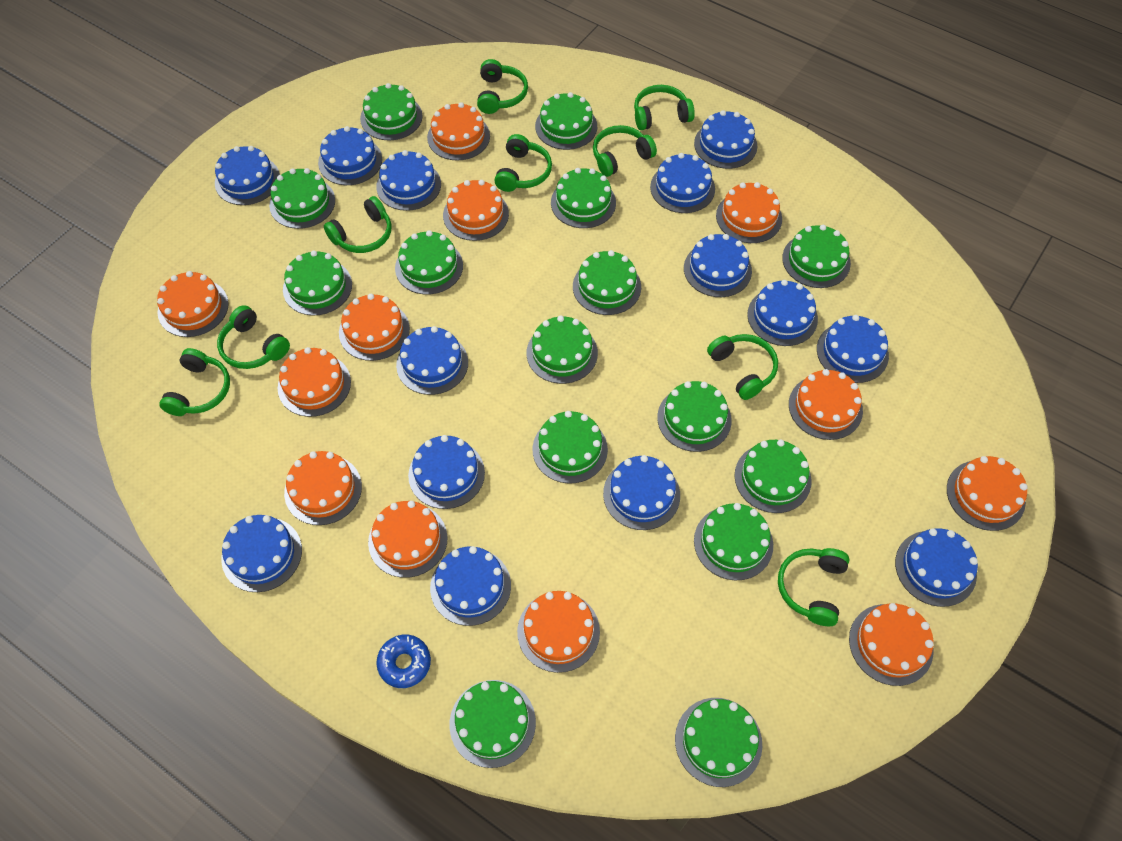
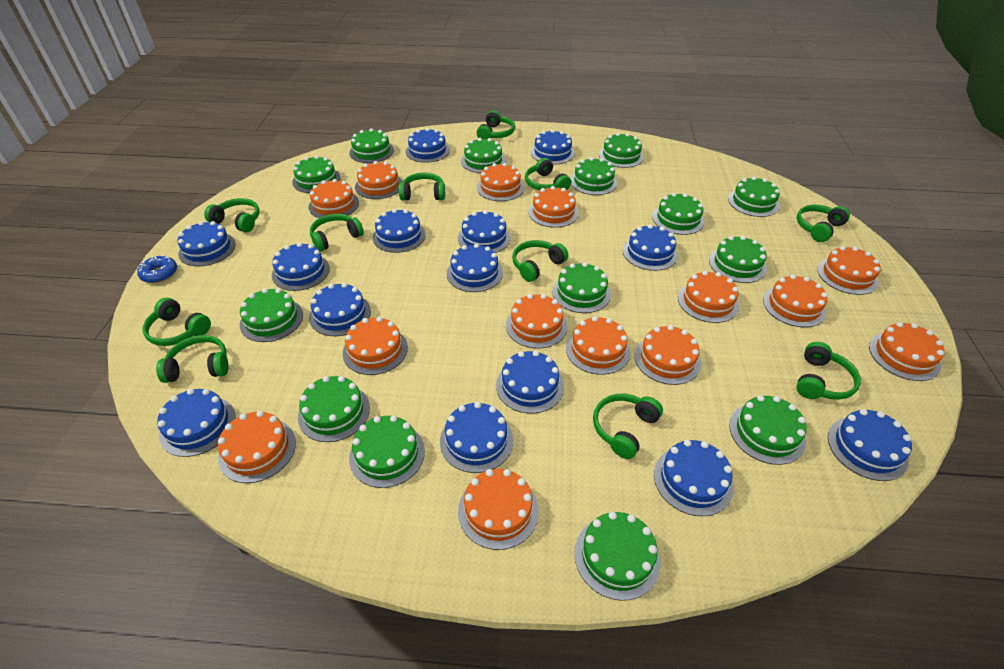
green cake: 15 -> 14
green headphones: 9 -> 11
orange cake: 12 -> 14

